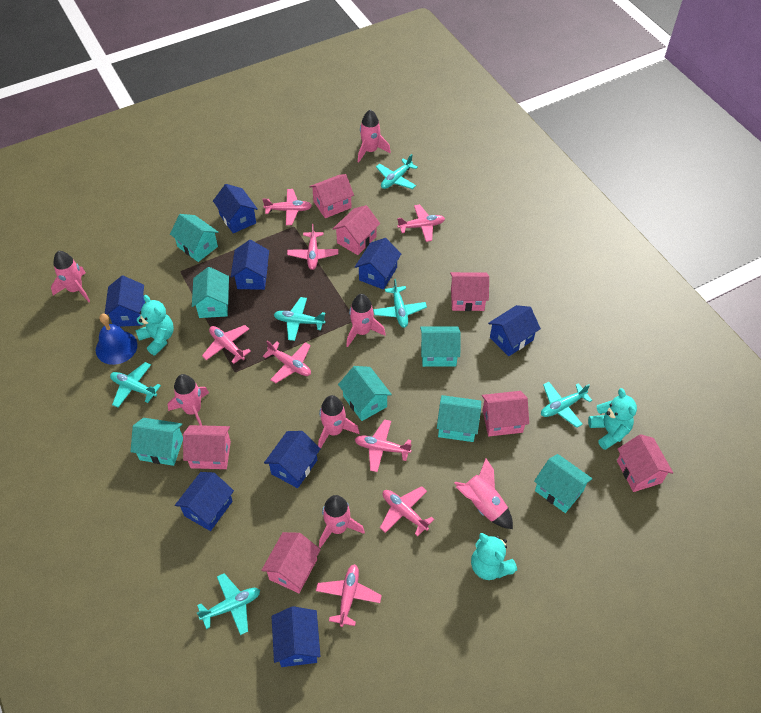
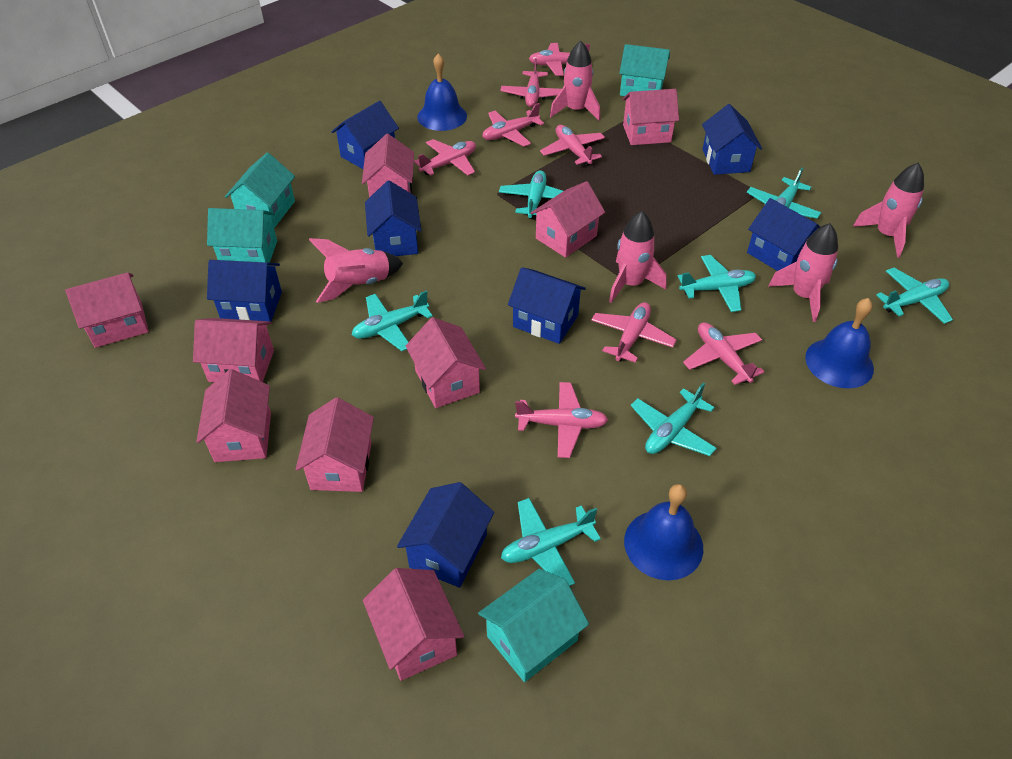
blue bell: 1 -> 3
blue house: 8 -> 7
pink house: 7 -> 9
pink rocket: 7 -> 5
turquoise house: 7 -> 4
turquoise plane: 6 -> 7
turquoise teddy bear: 3 -> 0

